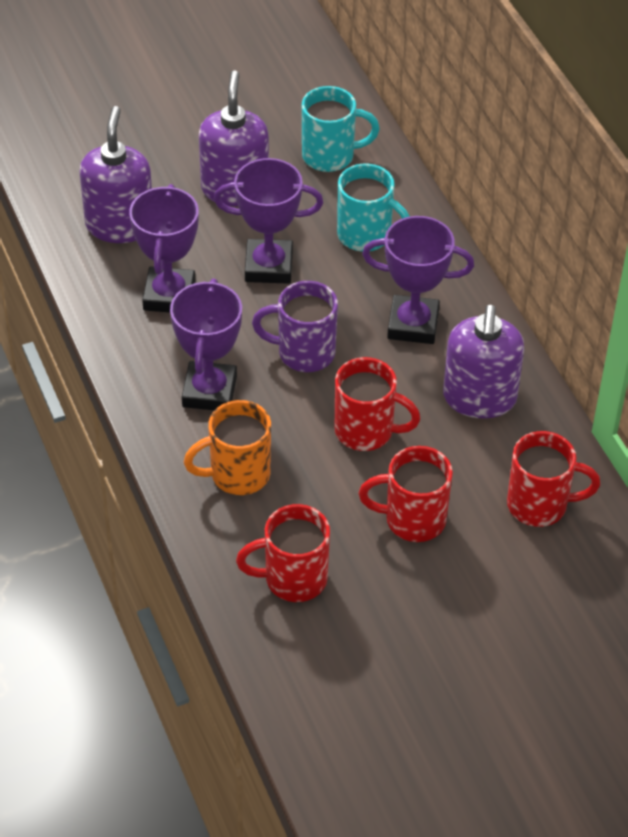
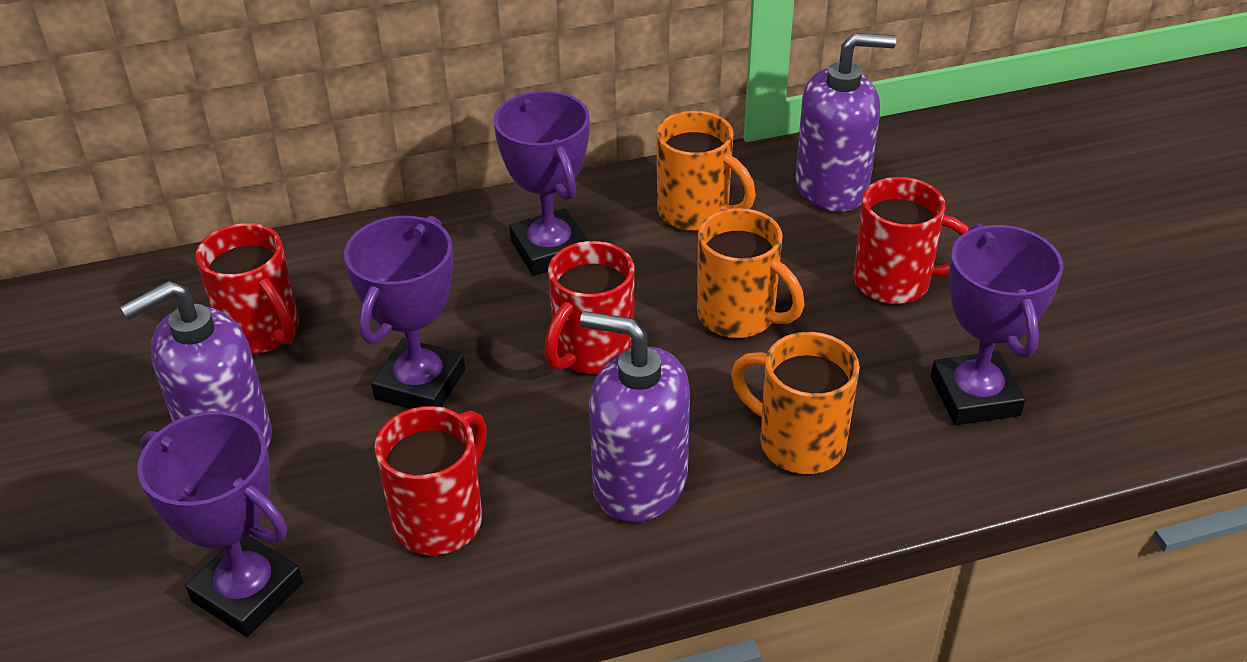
orange mug: 1 -> 3
purple mug: 1 -> 0
turquoise mug: 2 -> 0

